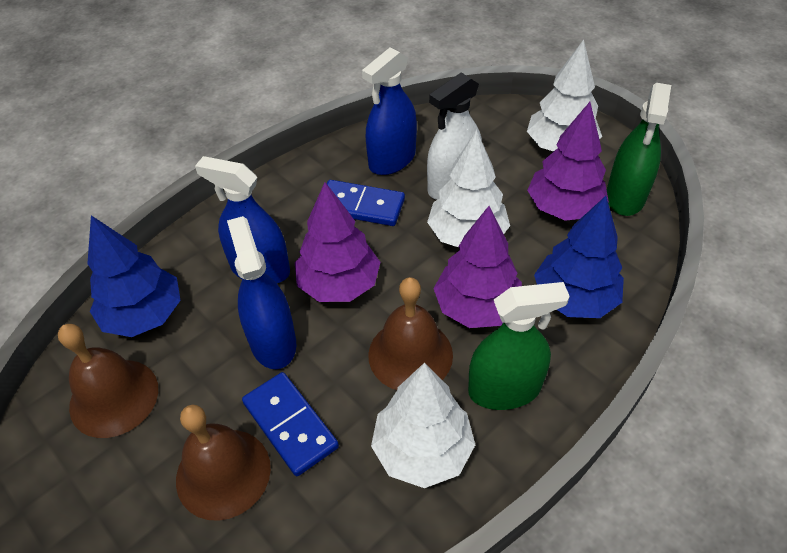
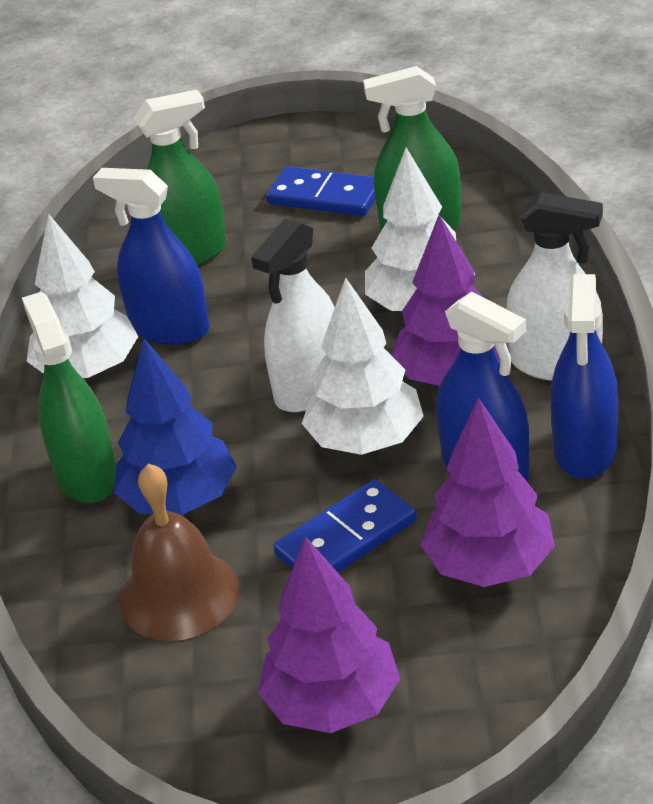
blue tree: 2 -> 1
brown bell: 3 -> 1
green spray bottle: 2 -> 3
white spray bottle: 1 -> 2

